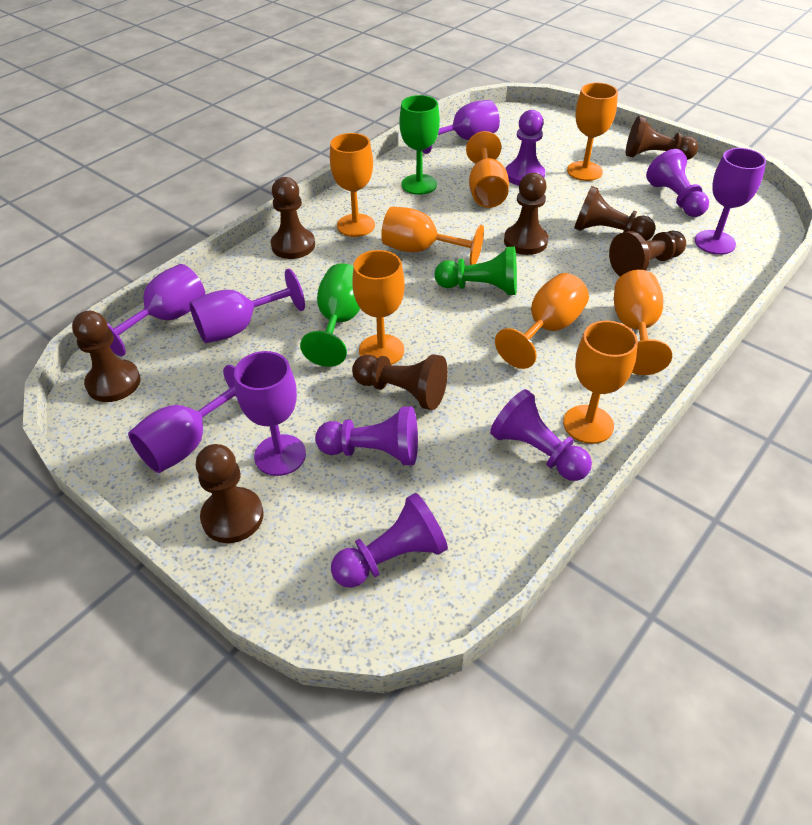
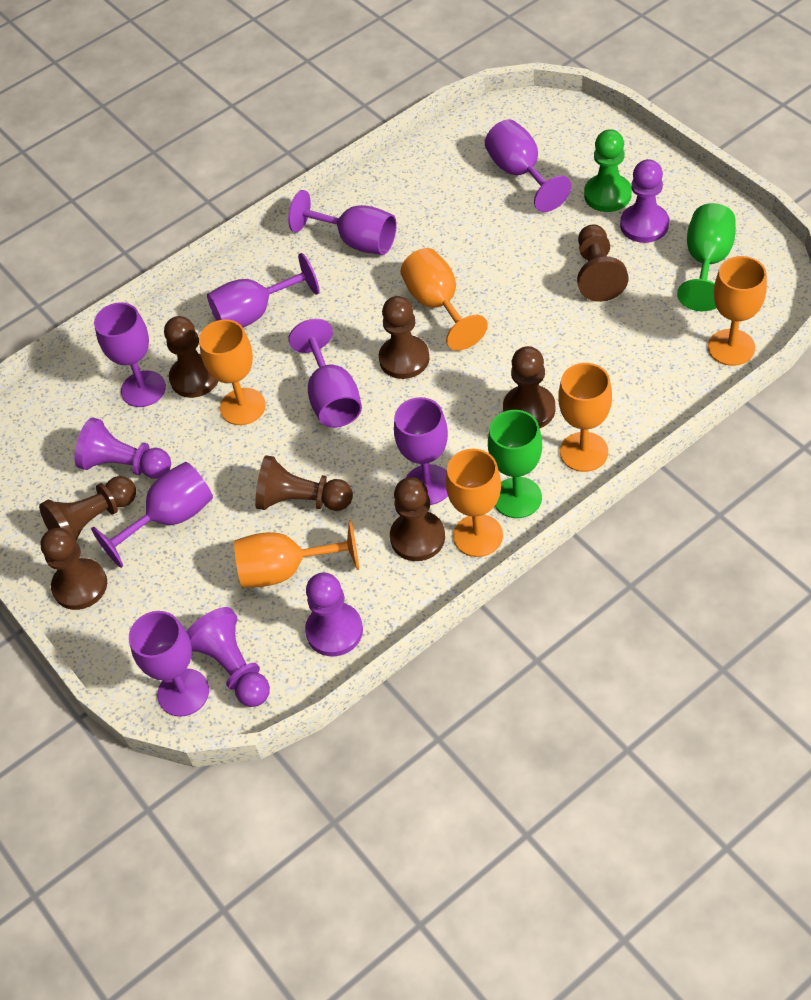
orange goblet: 8 -> 6
purple goblet: 6 -> 8
purple pawn: 5 -> 4

